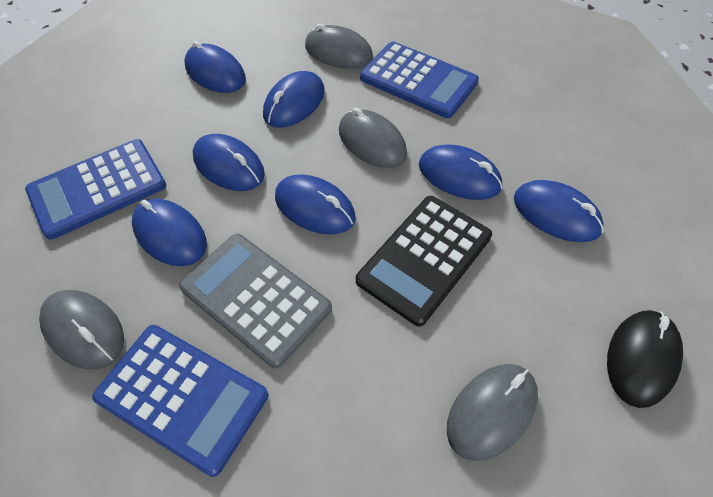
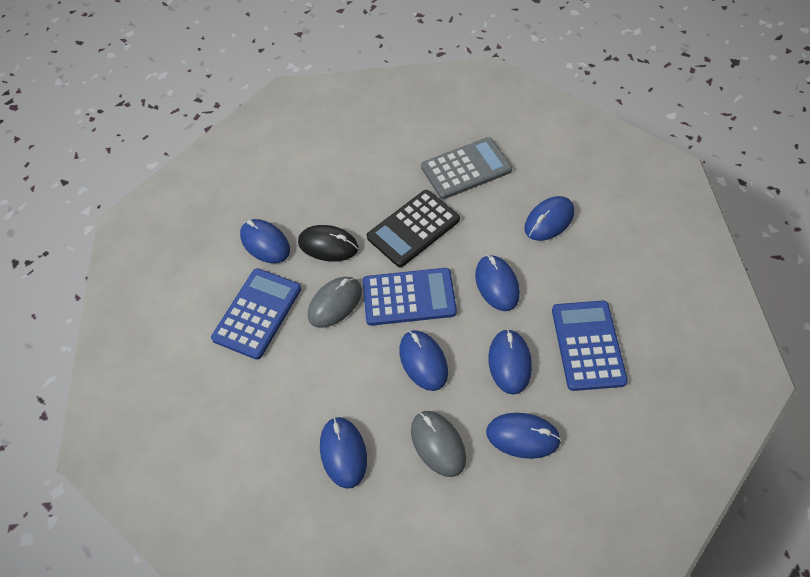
grey mouse: 4 -> 2

